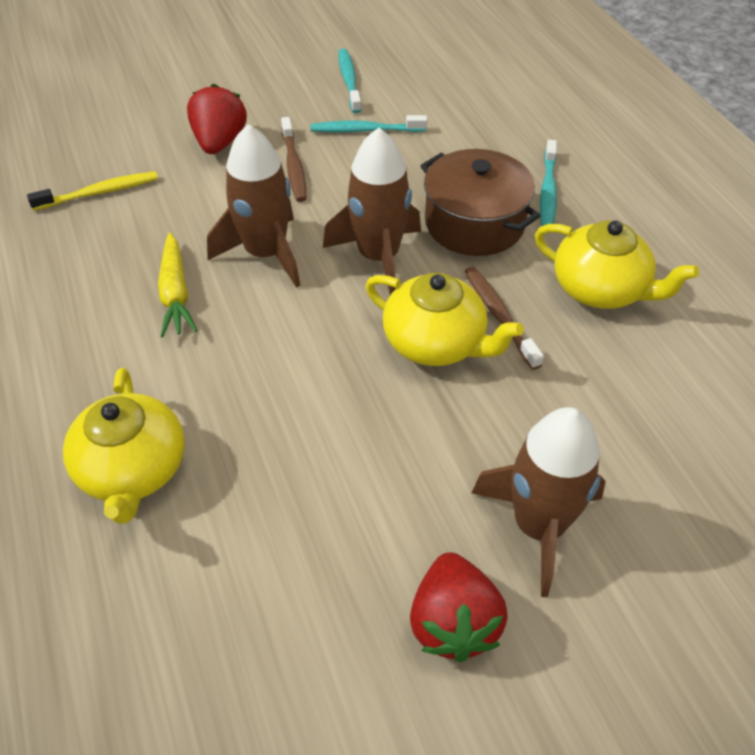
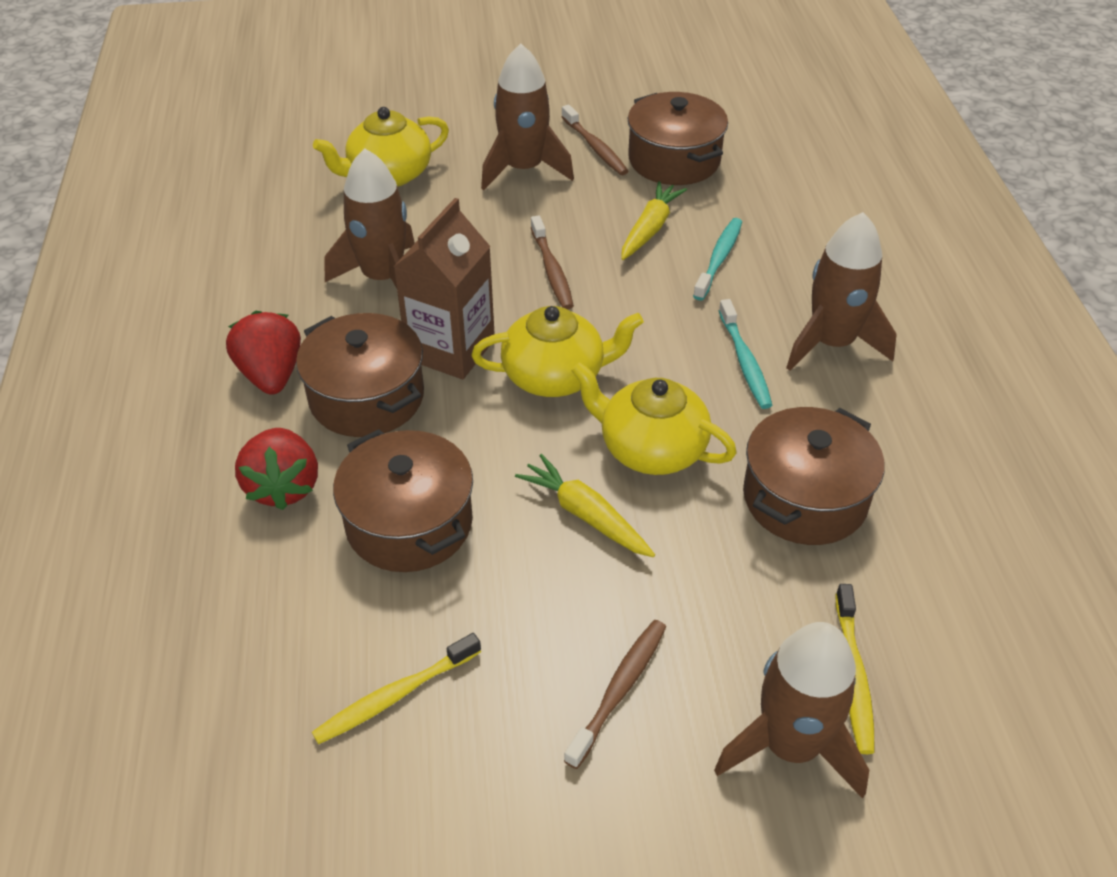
brown carton: 0 -> 1
brown pot: 1 -> 4
brown rocket: 3 -> 4
brown toothbrush: 2 -> 3
turquoise toothbrush: 3 -> 2
yellow carrot: 1 -> 2
yellow toothbrush: 1 -> 2

